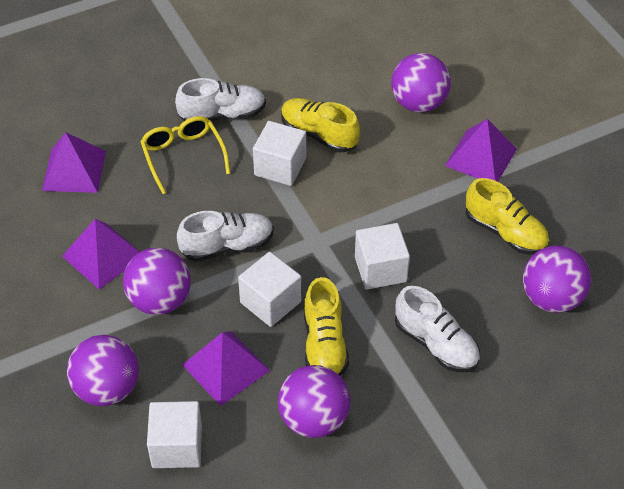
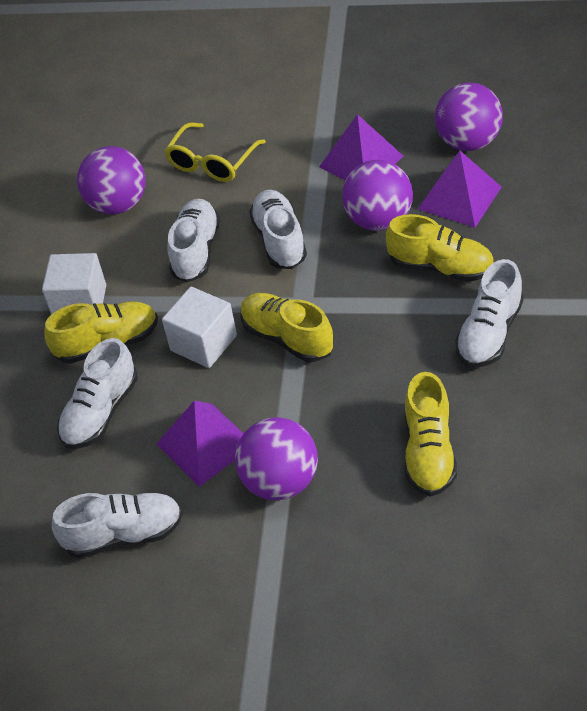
purple ball: 5 -> 4
purple pyramid: 4 -> 3
white cube: 4 -> 2
white shoe: 3 -> 5
yellow shoe: 3 -> 4

